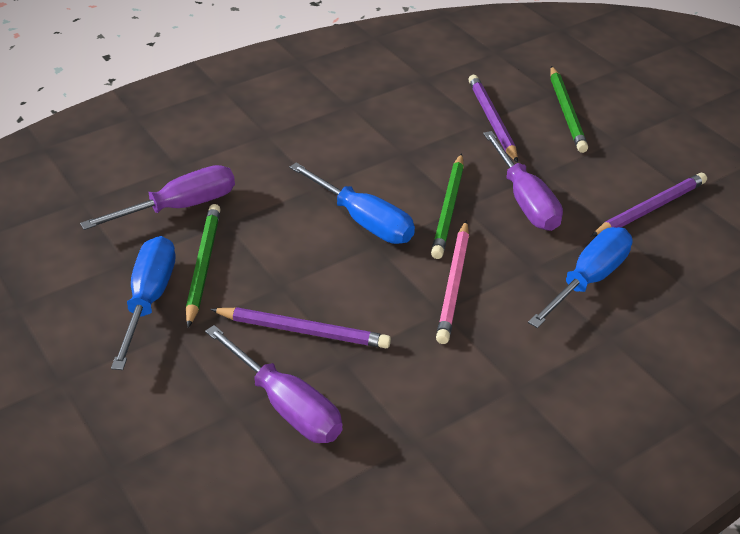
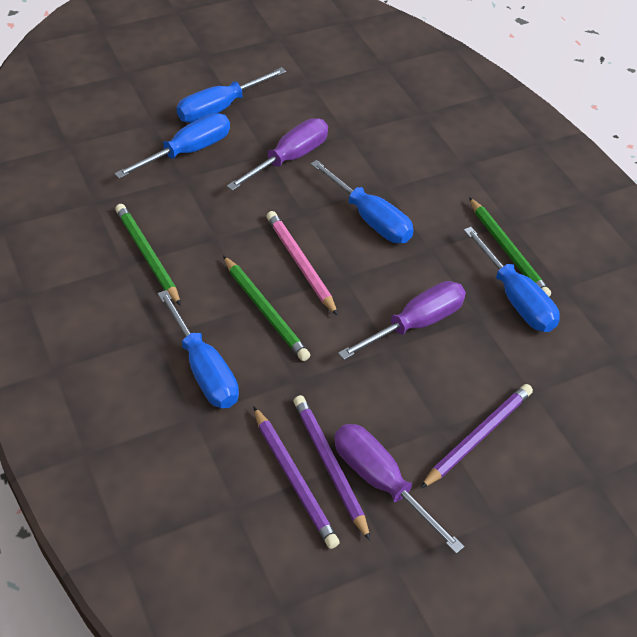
blue screwdriver: 3 -> 5

